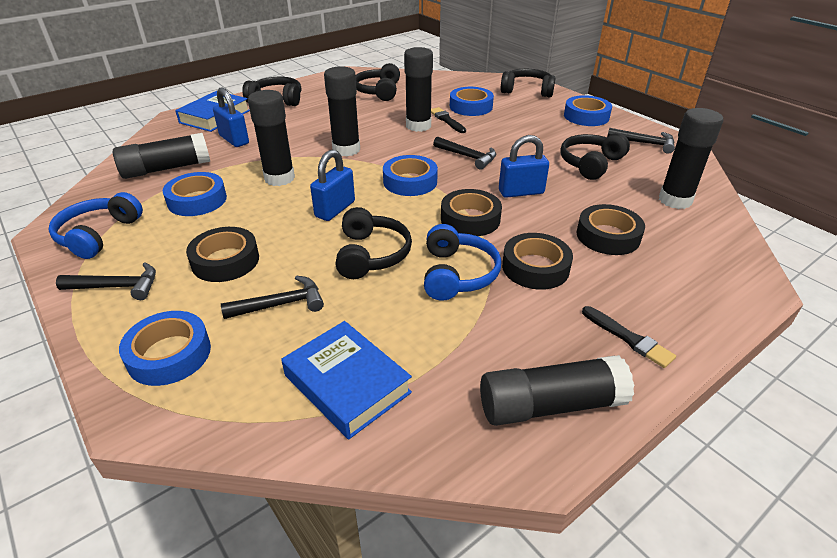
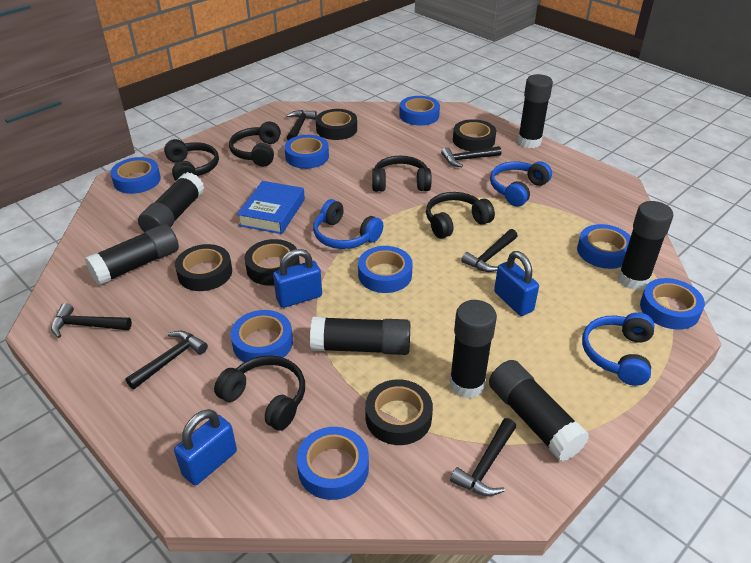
black brush: 2 -> 0
black glue stick: 6 -> 7
black hammer: 4 -> 6
black tape: 4 -> 5
blue book: 2 -> 1
blue headphones: 2 -> 3
blue tape: 5 -> 8

